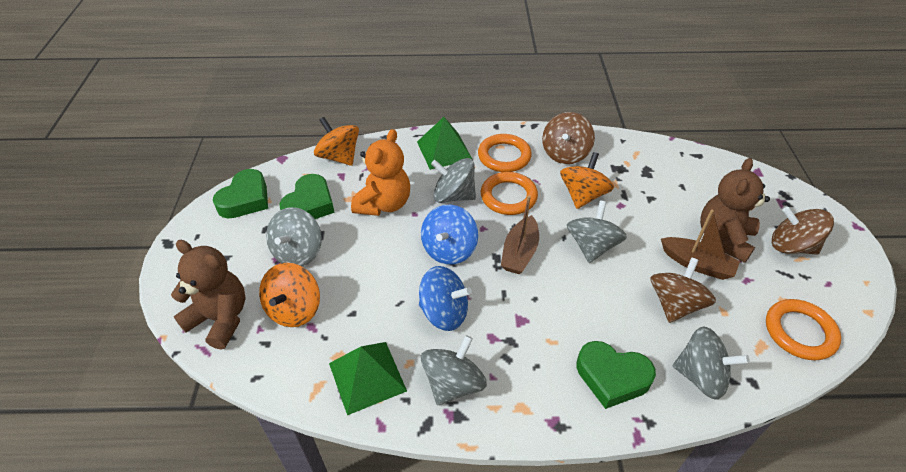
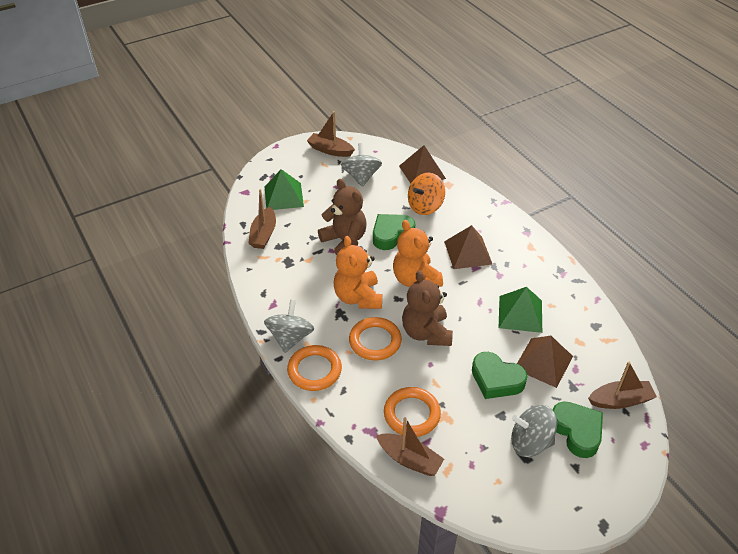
blue spinning top: 2 -> 0
brown boat: 2 -> 4
brown pyramid: 0 -> 3
brown spinning top: 3 -> 0
grey spinning top: 5 -> 3
orange spinning top: 3 -> 1
orange teddy bear: 1 -> 2

